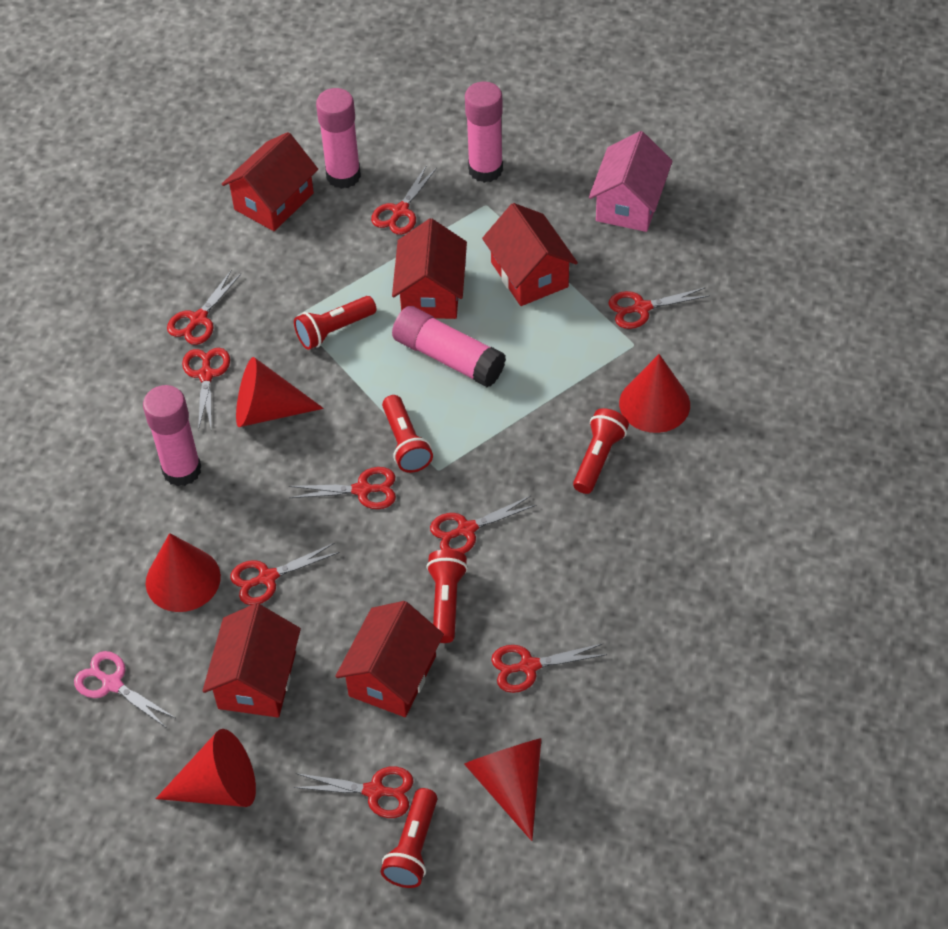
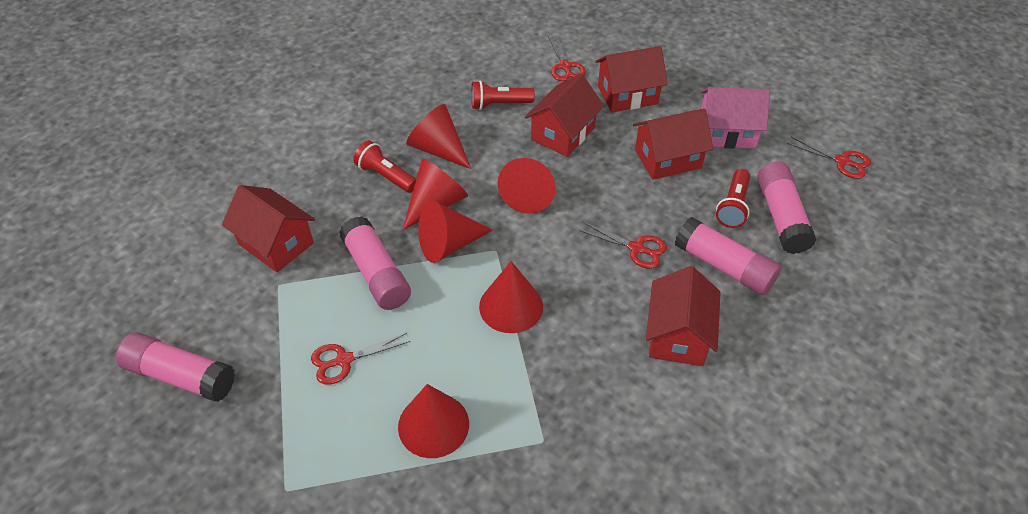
pink scissors: 1 -> 0
red cone: 5 -> 6
red flashlight: 5 -> 3
red scissors: 9 -> 4

